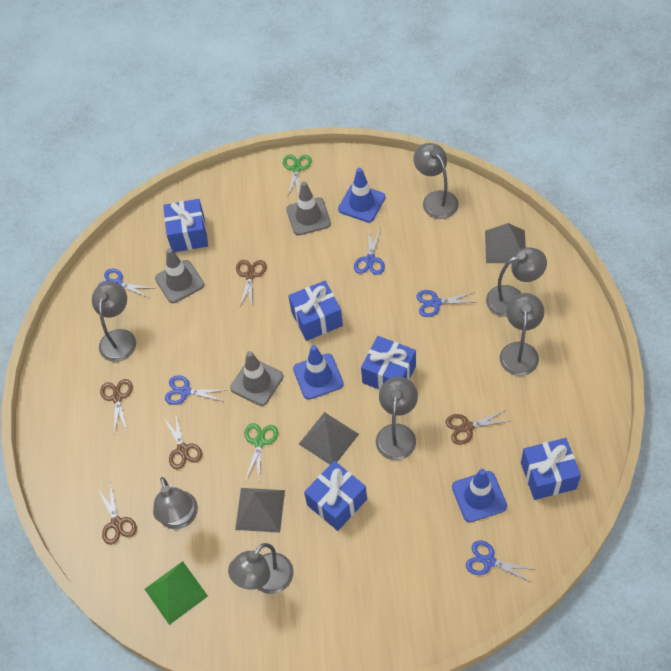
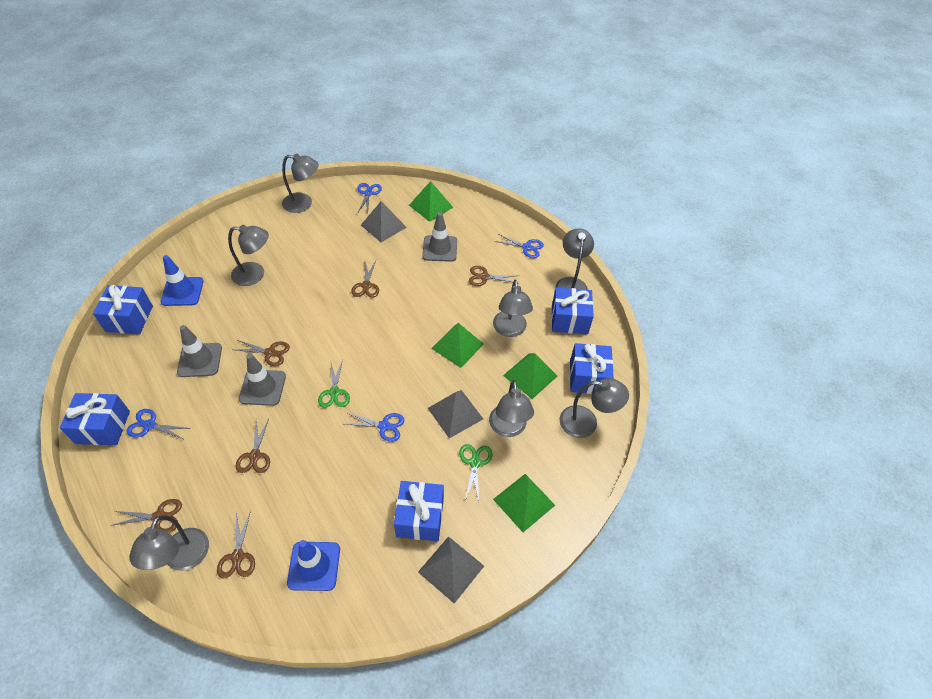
blue scissors: 5 -> 4
blue traffic cone: 3 -> 2
brown scissors: 5 -> 6
green pyramid: 1 -> 4

